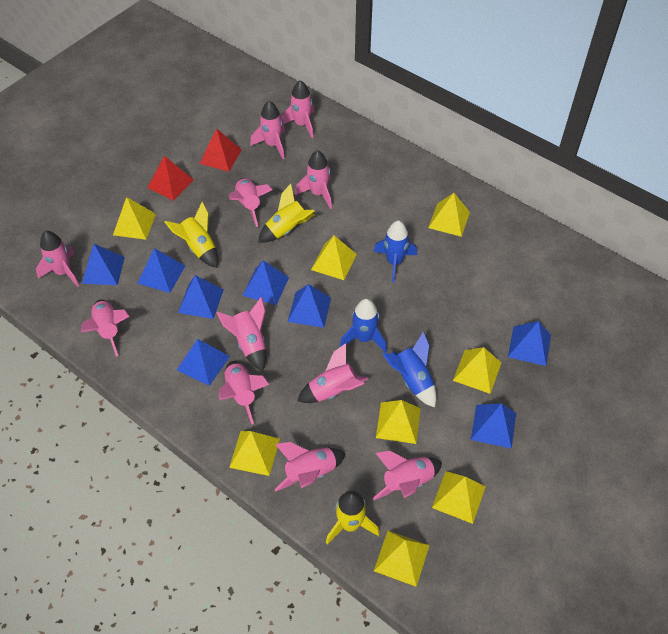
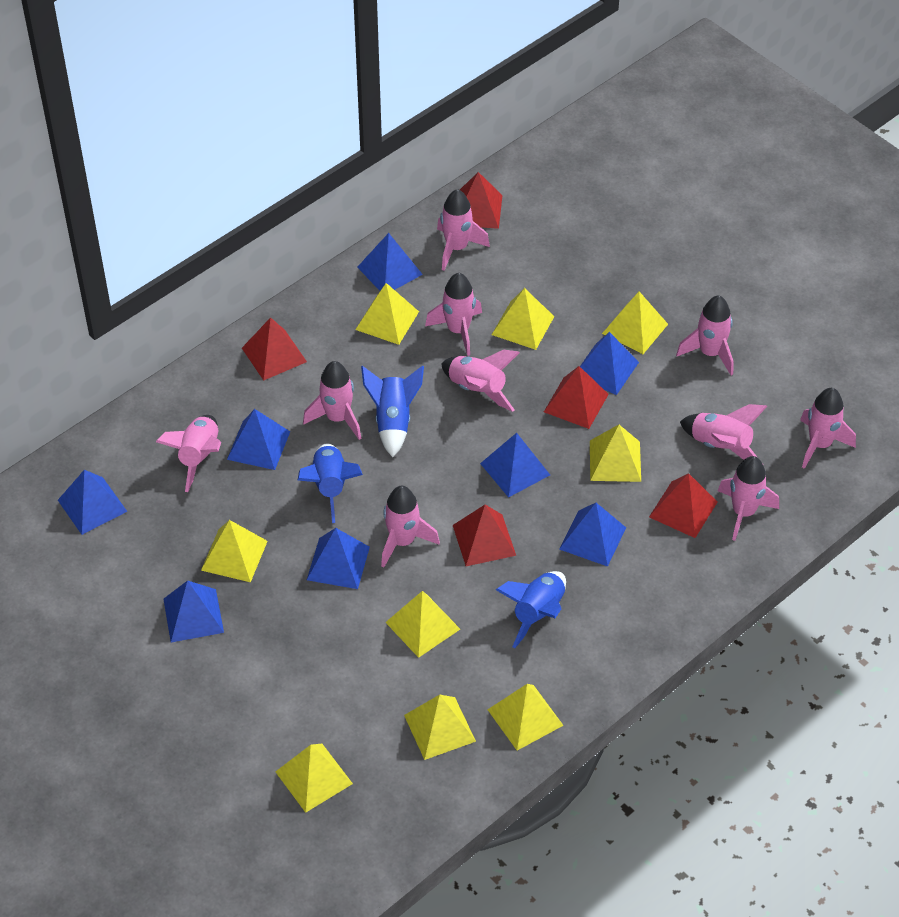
pink rocket: 11 -> 10
red pyramid: 2 -> 5
yellow pyramid: 8 -> 9
yellow rocket: 3 -> 0

